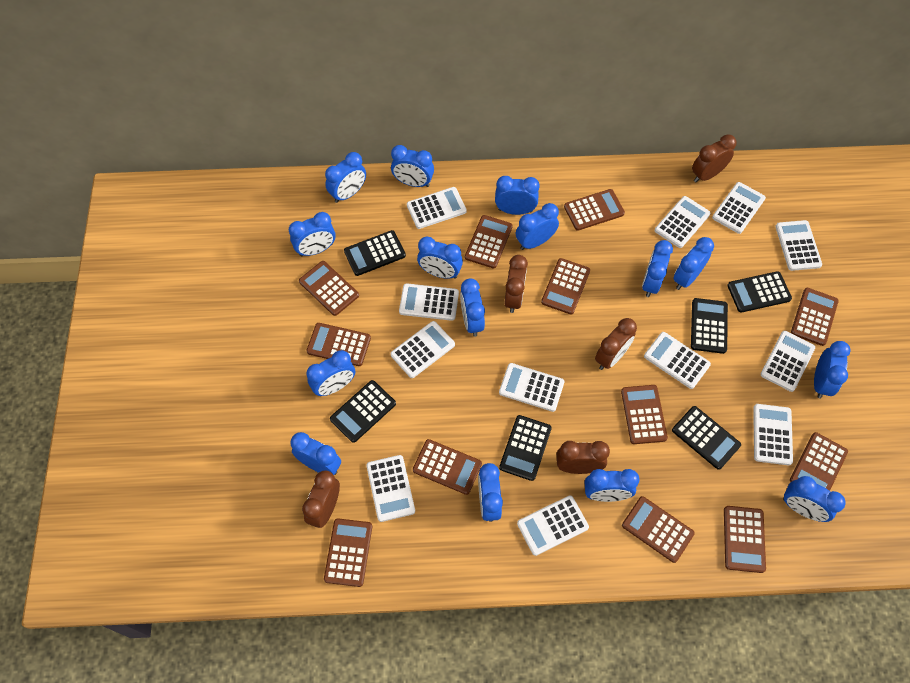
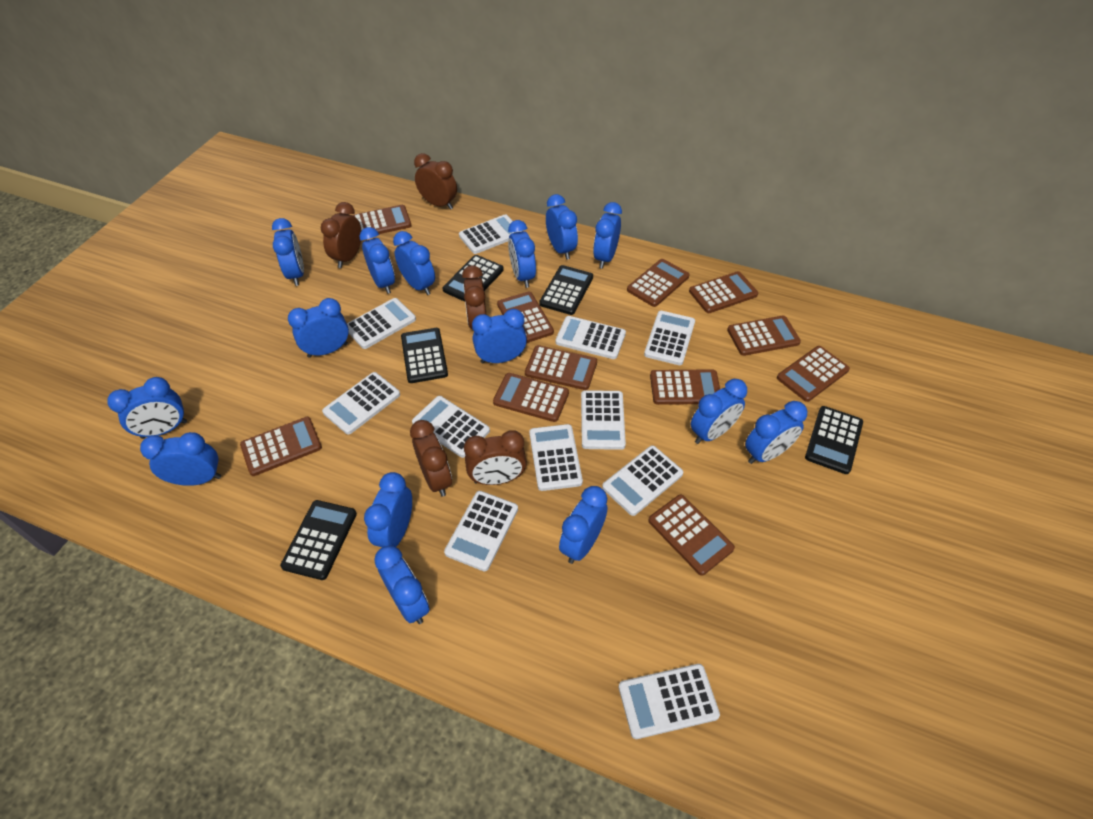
black calculator: 6 -> 5
brown calculator: 12 -> 11
white calculator: 12 -> 11

